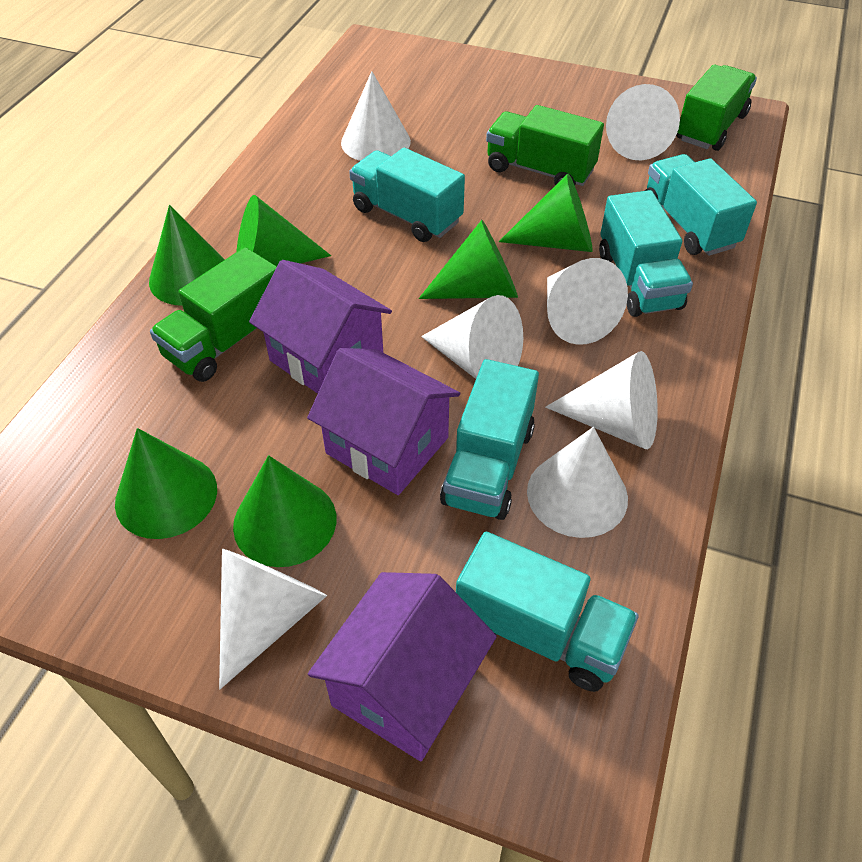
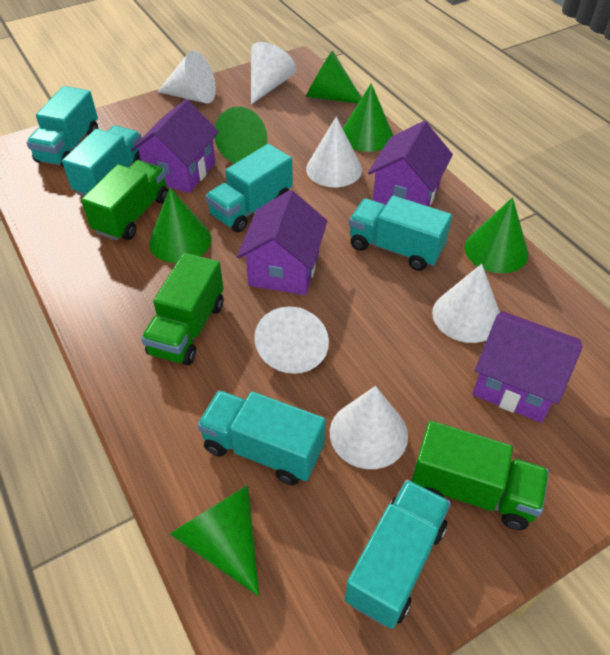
purple house: 3 -> 4
turquoise truck: 5 -> 6
white cone: 7 -> 6

